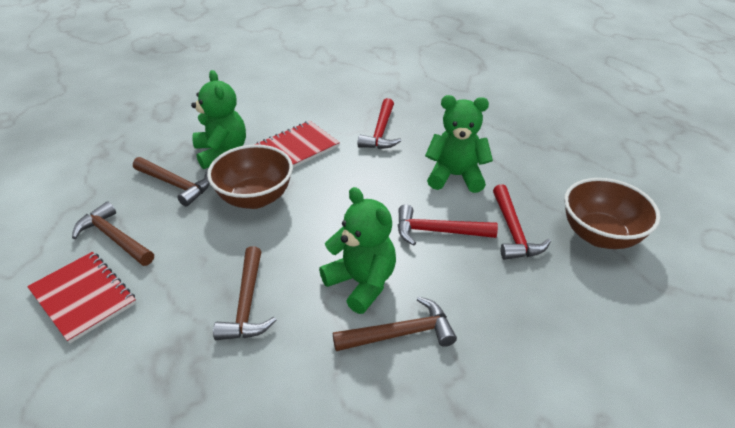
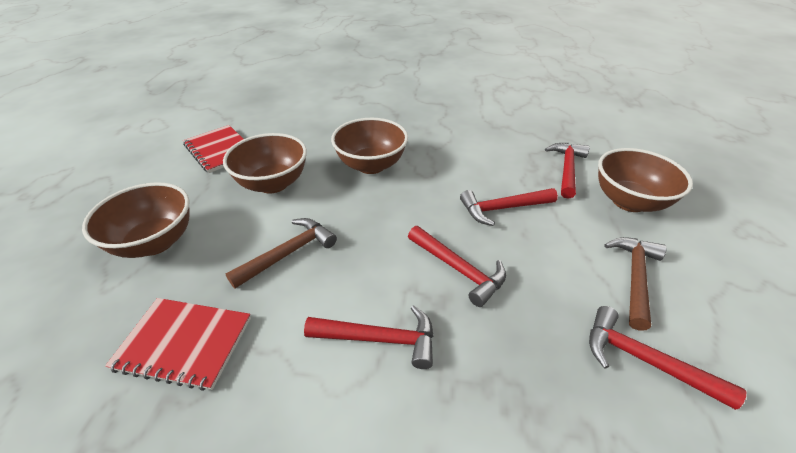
brown bowl: 2 -> 4
brown hammer: 4 -> 2
green teddy bear: 3 -> 0
red hammer: 3 -> 5

